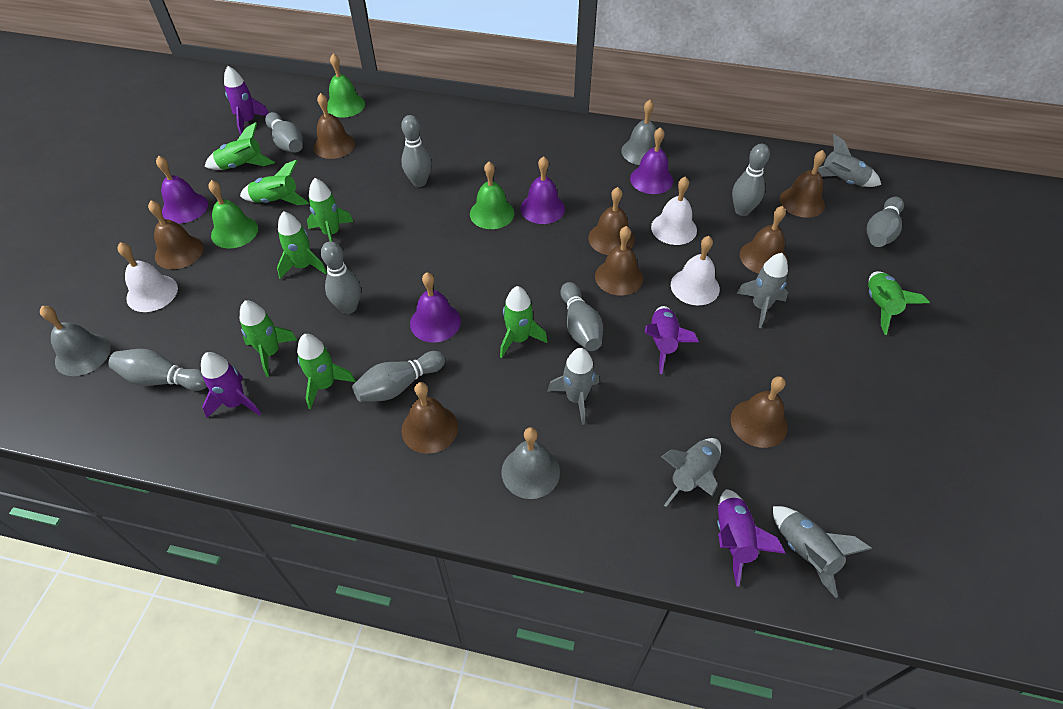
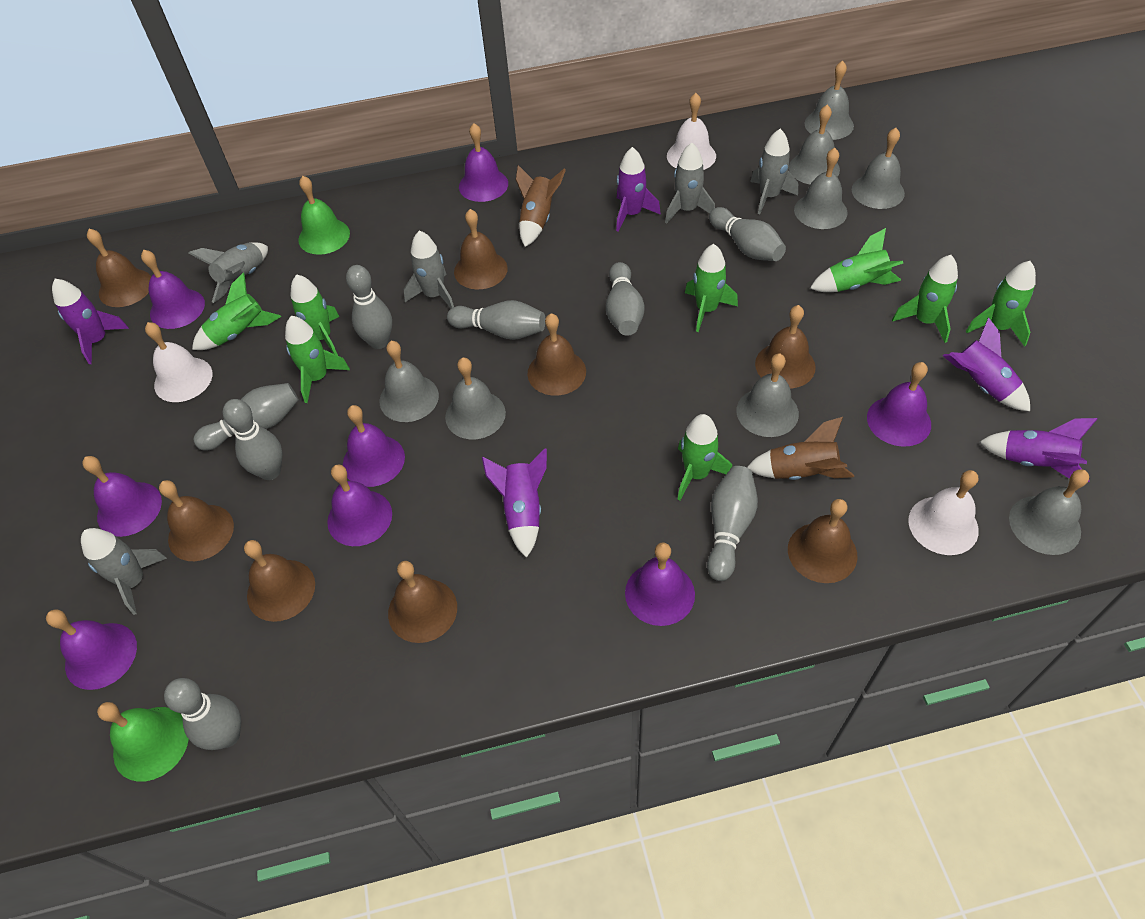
brown rocket: 0 -> 2
green bell: 3 -> 2
grey bell: 3 -> 8
purple bell: 4 -> 8
purple rocket: 4 -> 5

